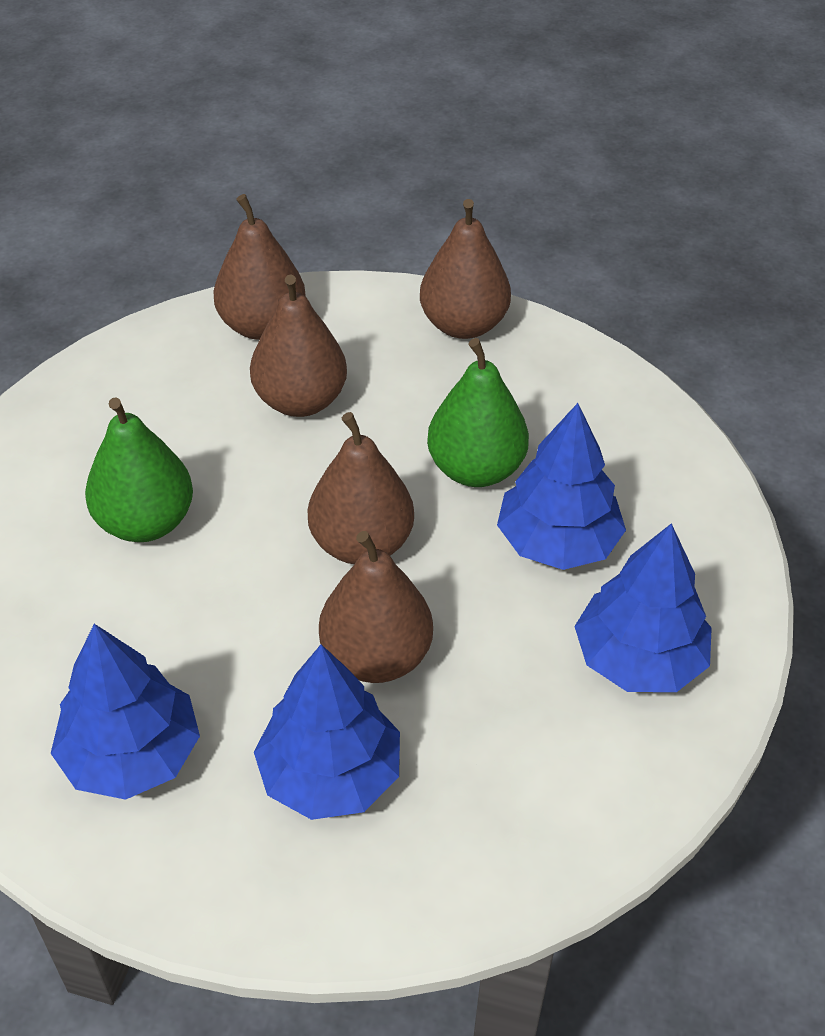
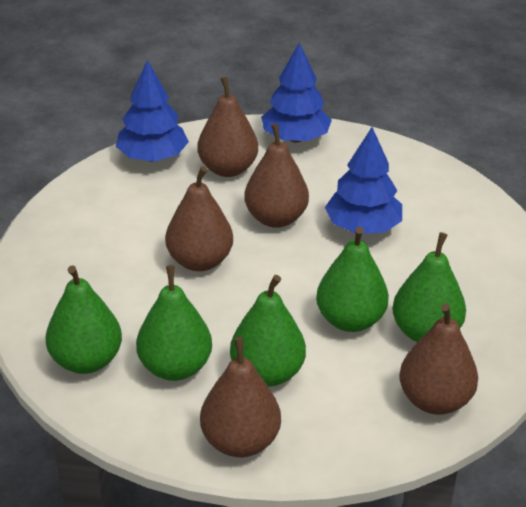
blue tree: 4 -> 3
green pear: 2 -> 5

